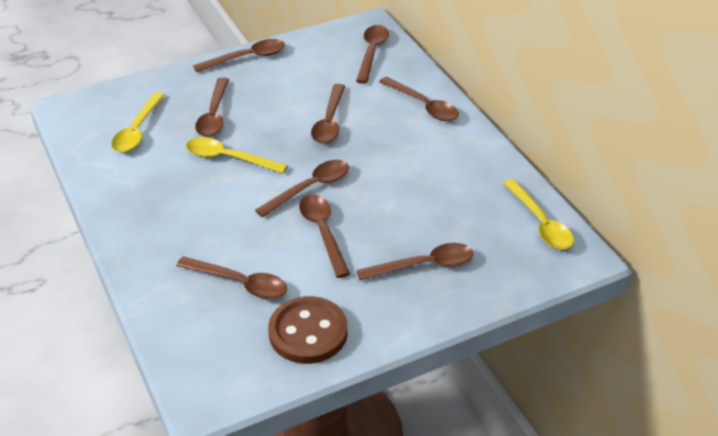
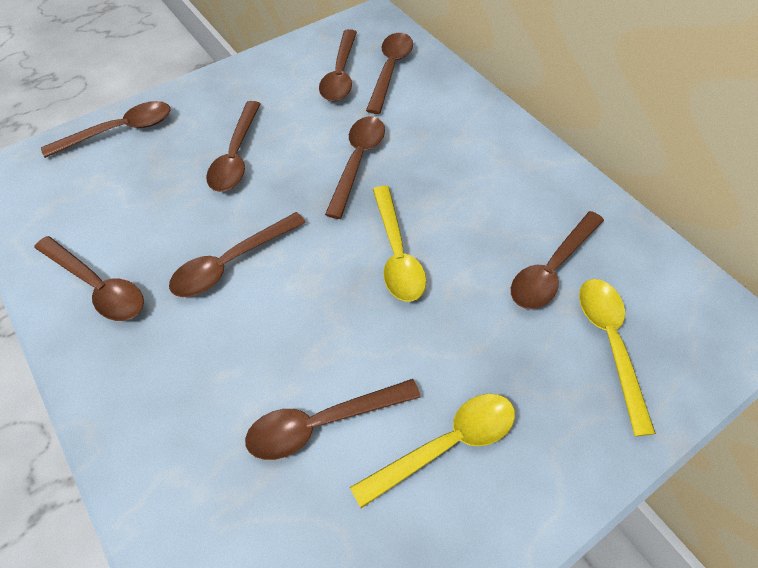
brown button: 1 -> 0

